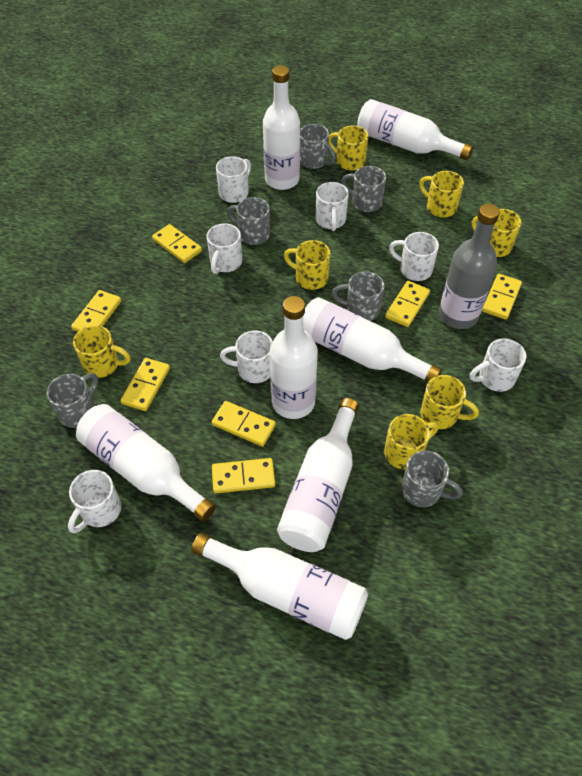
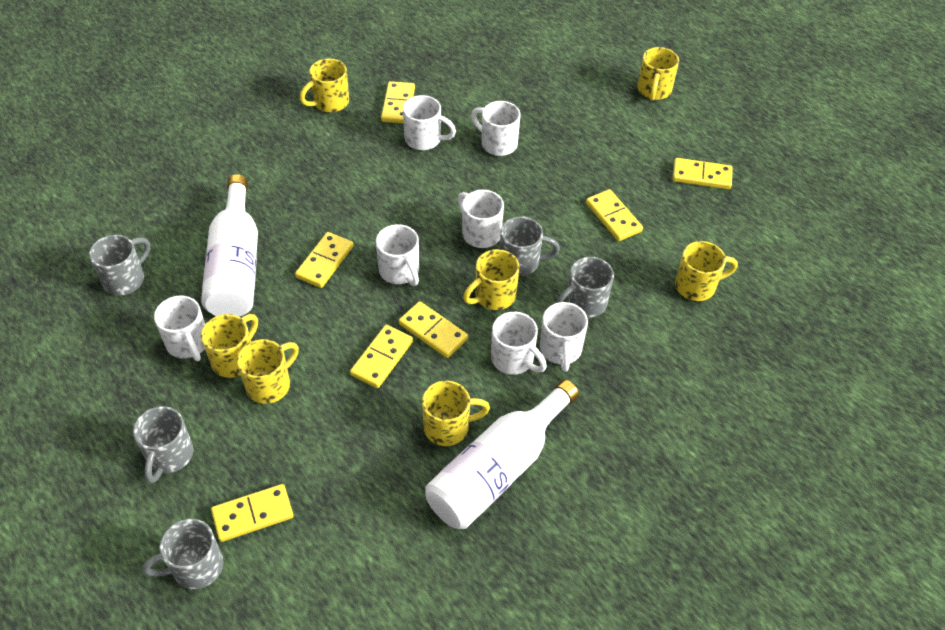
grey bottle: 1 -> 0
grey mug: 6 -> 5
white bottle: 7 -> 2

